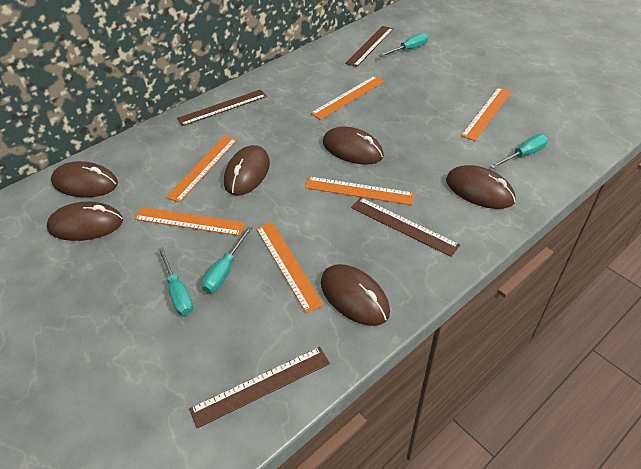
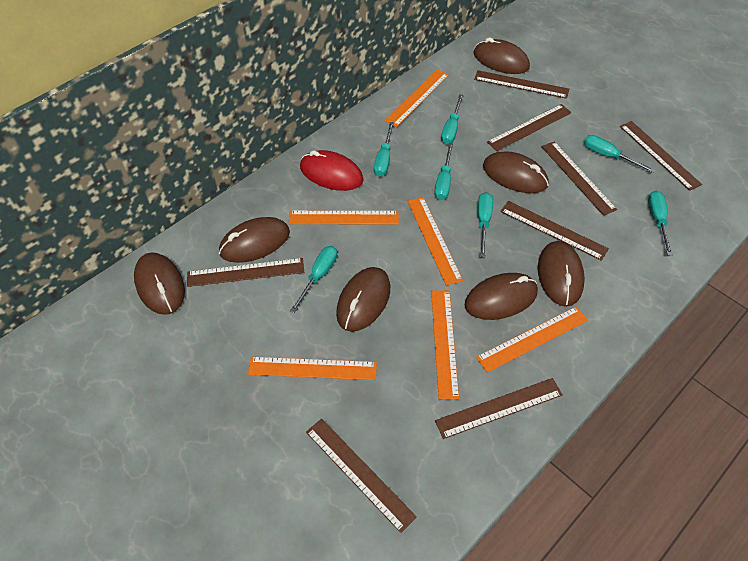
brown mouse: 6 -> 7
brown ruler: 4 -> 8
red mouse: 0 -> 1
turquoise screwdriver: 4 -> 7

